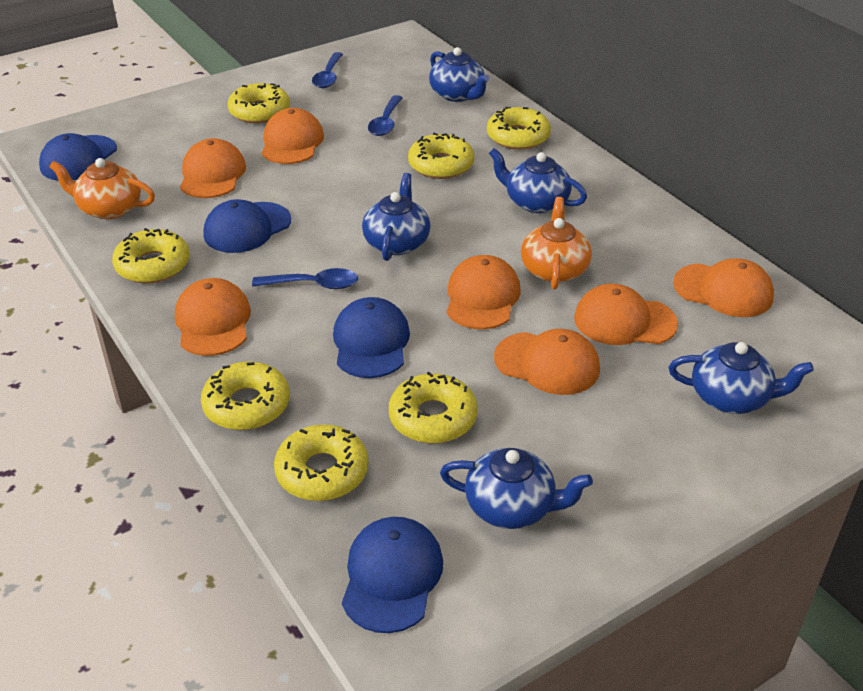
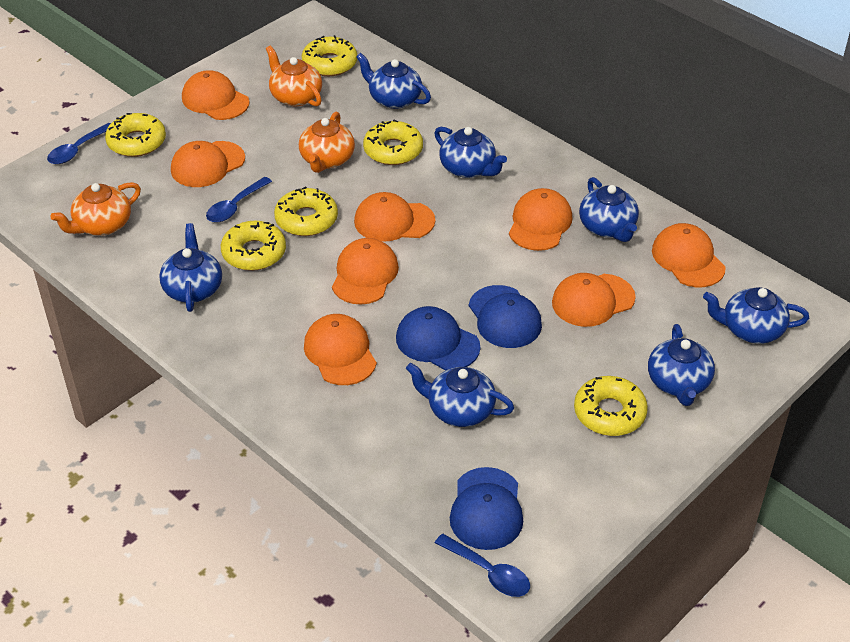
blue cap: 4 -> 3
blue teapot: 5 -> 7
orange cap: 7 -> 8
orange teapot: 2 -> 3
yellow donut: 7 -> 6

